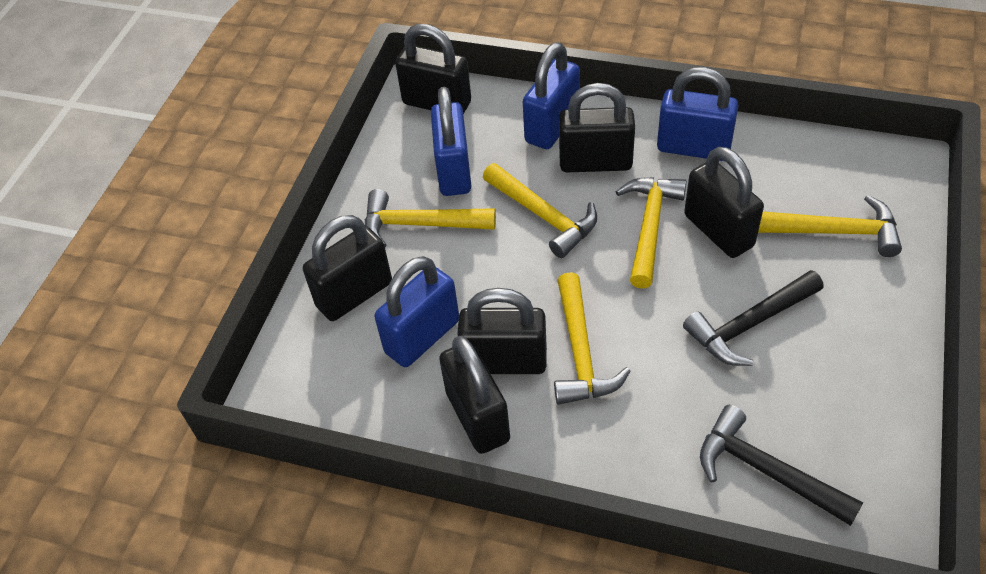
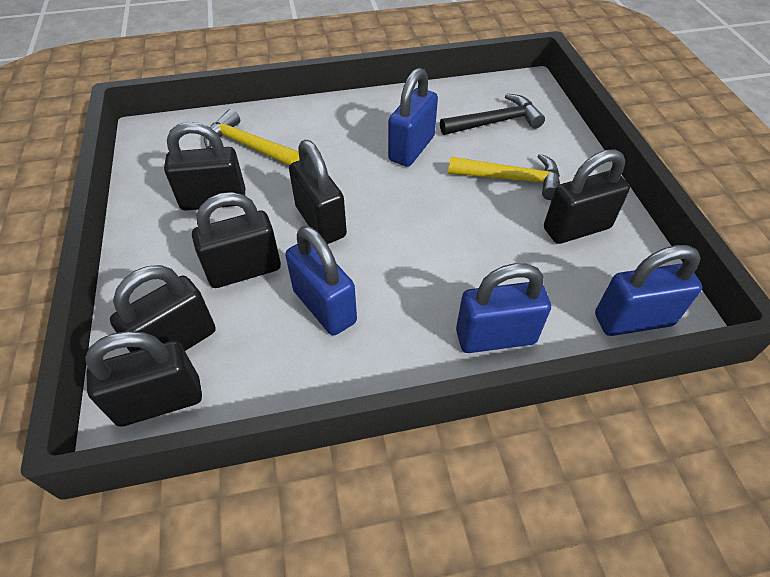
black hammer: 2 -> 1
yellow hammer: 5 -> 2

